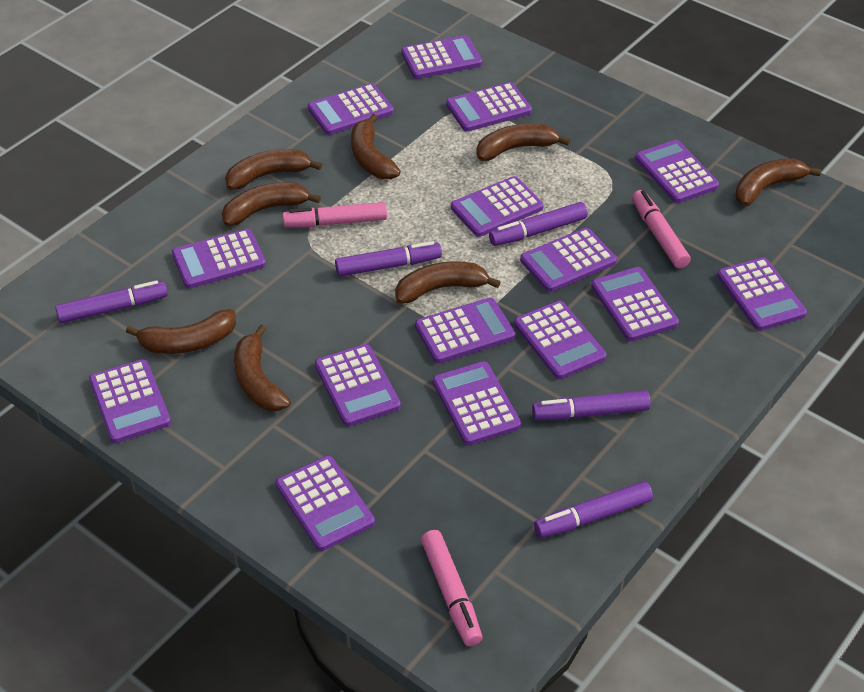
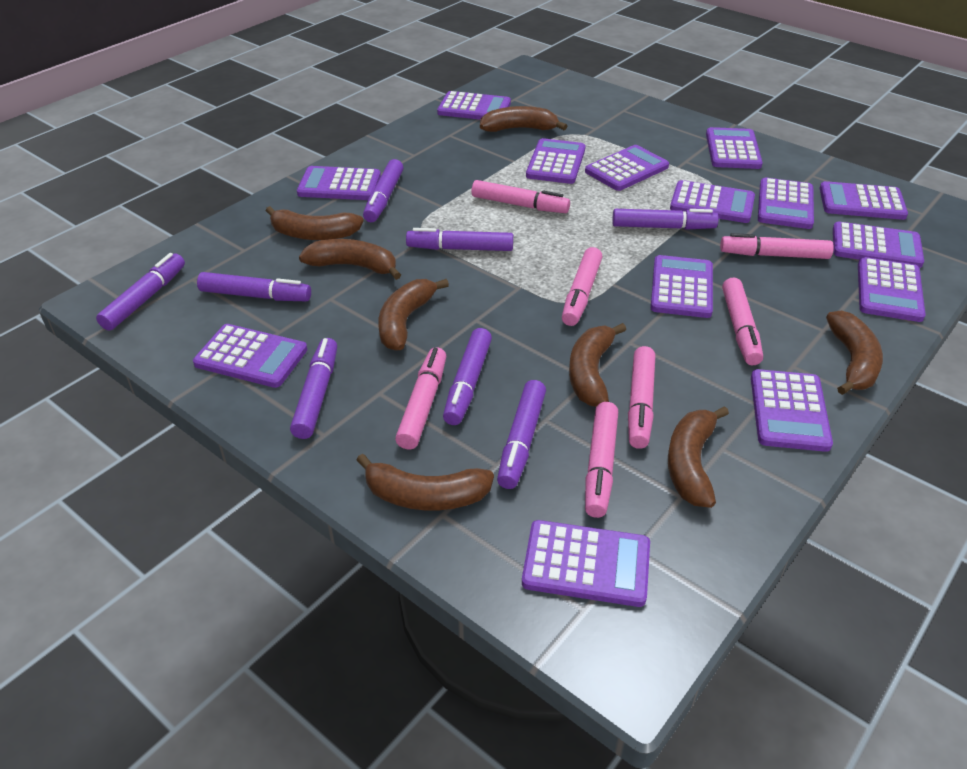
pink marker: 3 -> 7
purple calculator: 15 -> 14
purple marker: 5 -> 8

